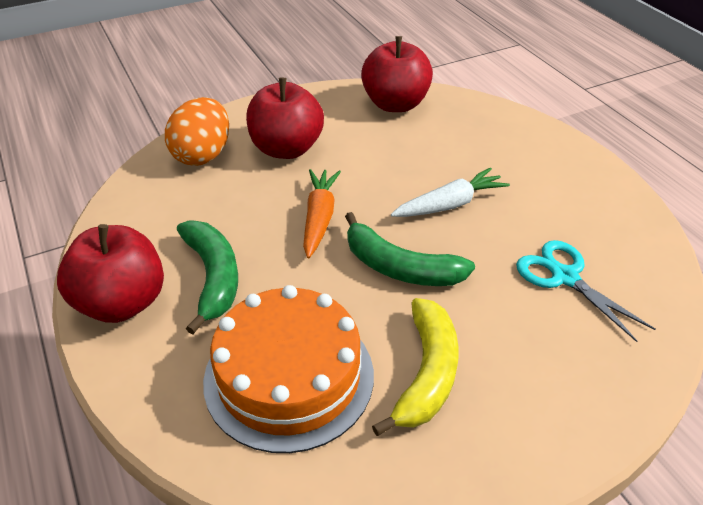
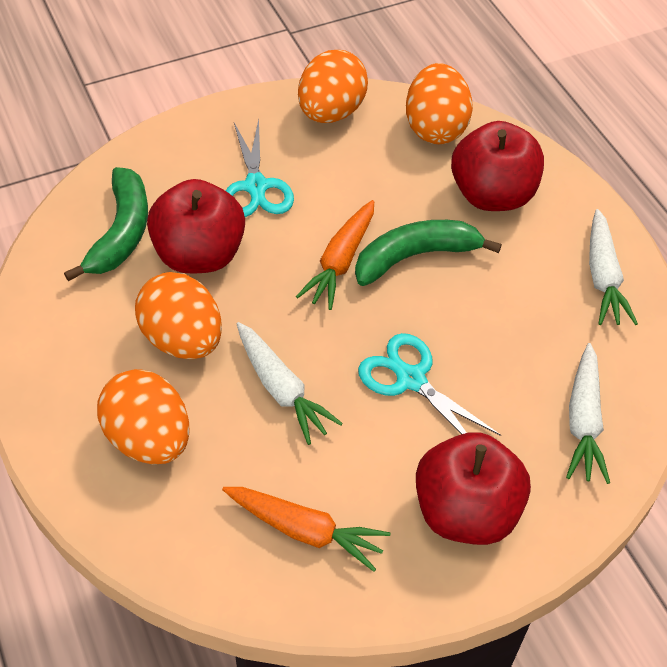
orange cake: 1 -> 0
orange carrot: 1 -> 2
orange egg: 1 -> 4
turquoise scissors: 1 -> 2
white carrot: 1 -> 3
yellow banana: 1 -> 0

